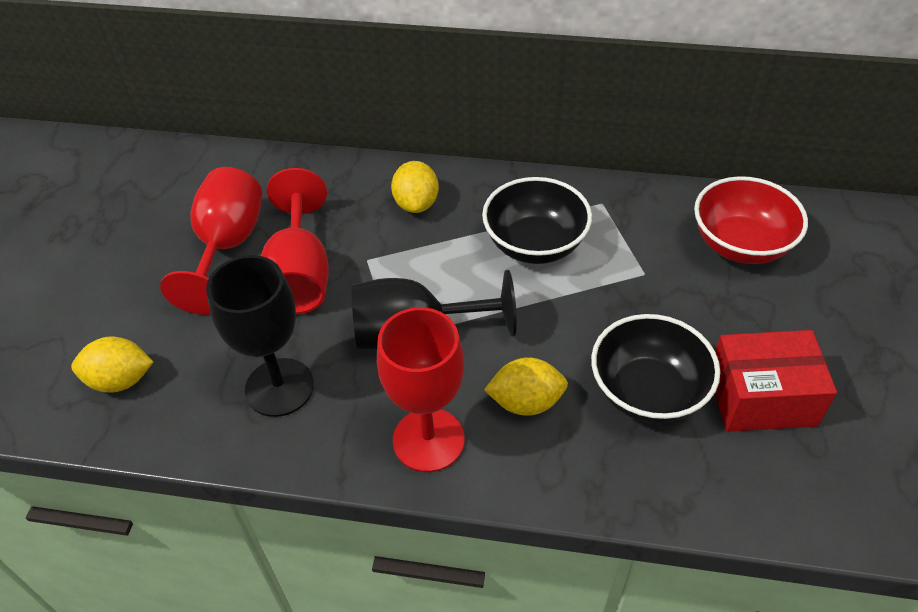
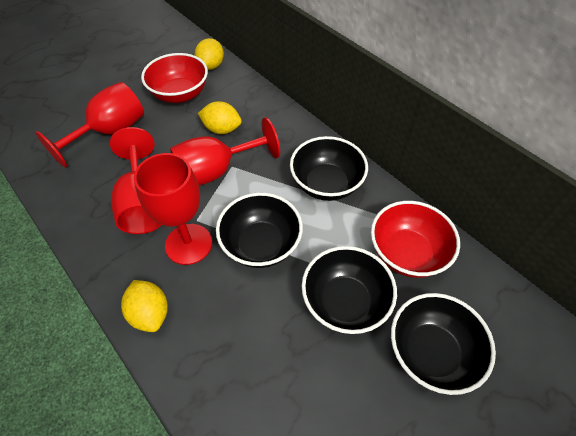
black bowl: 2 -> 4
black goblet: 2 -> 0
red bowl: 1 -> 2
red box: 1 -> 0
red goblet: 3 -> 4

